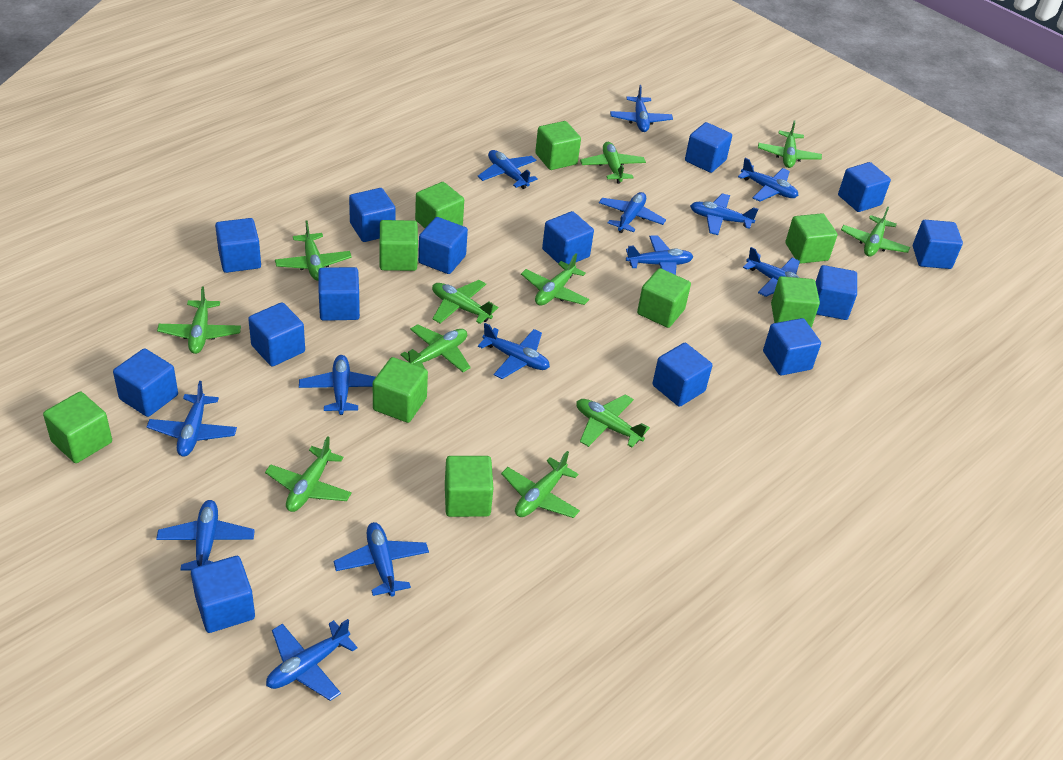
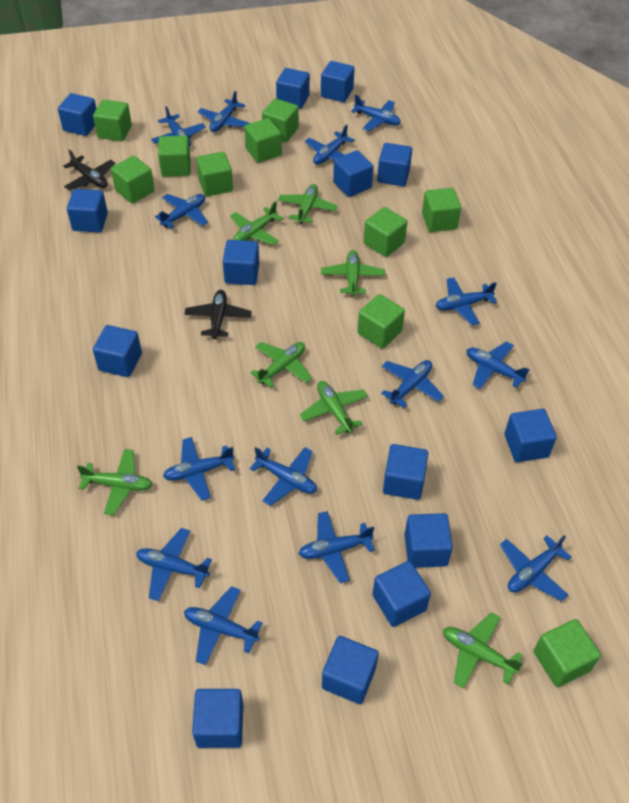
black plane: 0 -> 2
blue plane: 13 -> 14
green cube: 9 -> 10
green plane: 11 -> 7

